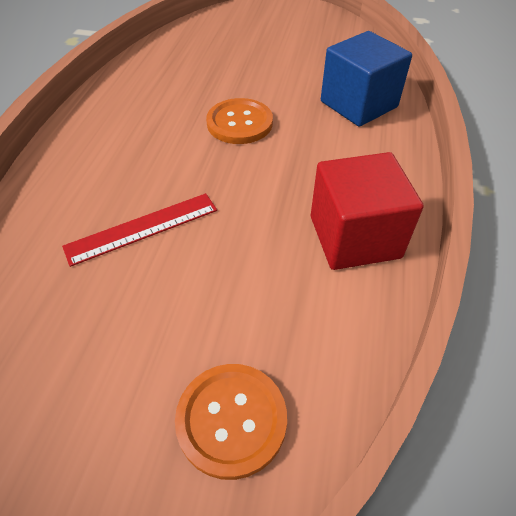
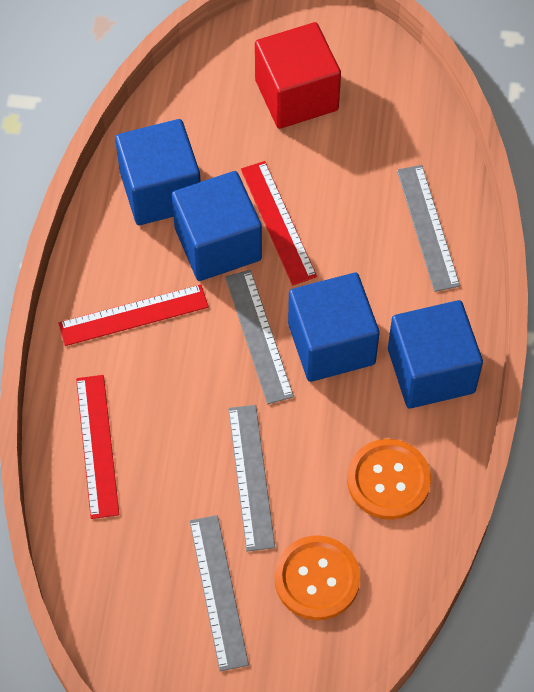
blue cube: 1 -> 4
grey ruler: 0 -> 4
red ruler: 1 -> 3

